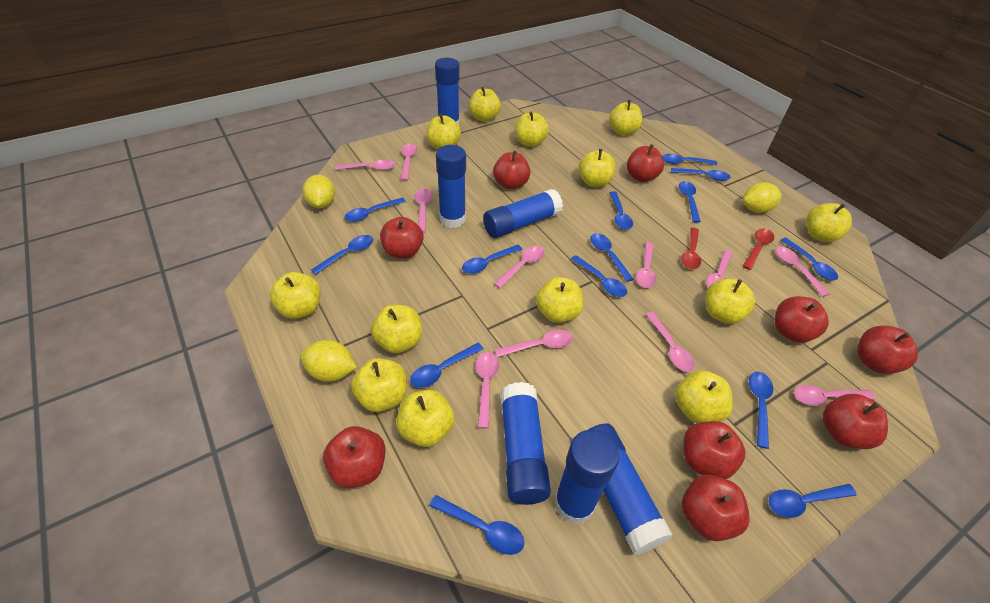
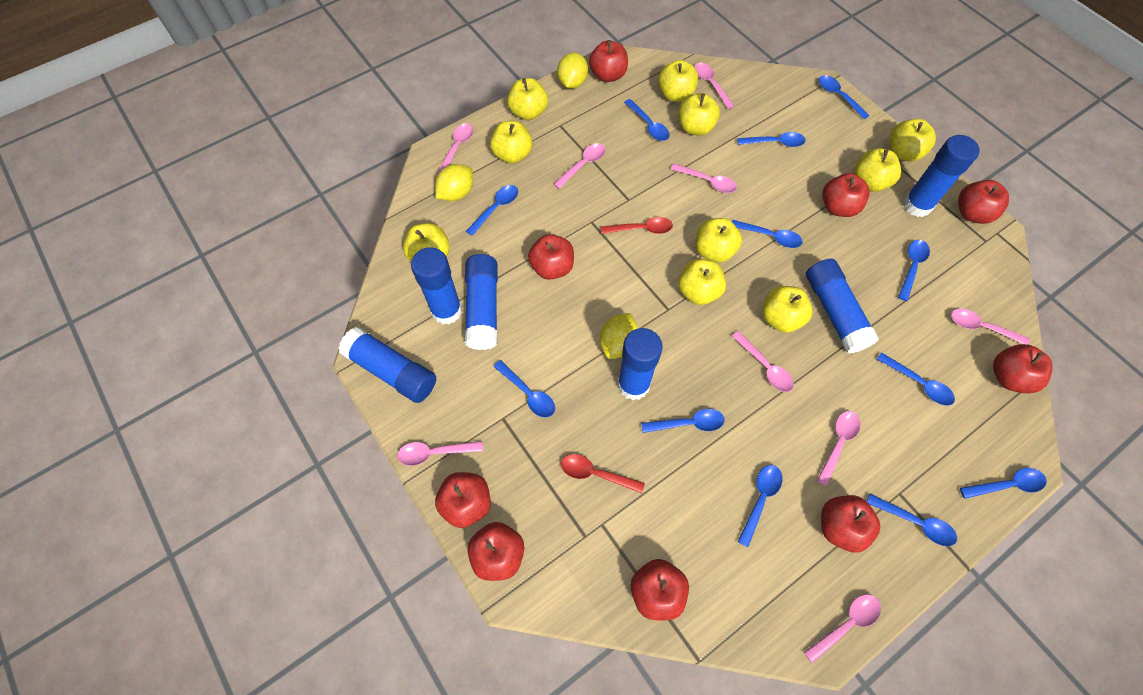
blue spoon: 14 -> 12
pink spoon: 11 -> 9
yellow apple: 13 -> 10

